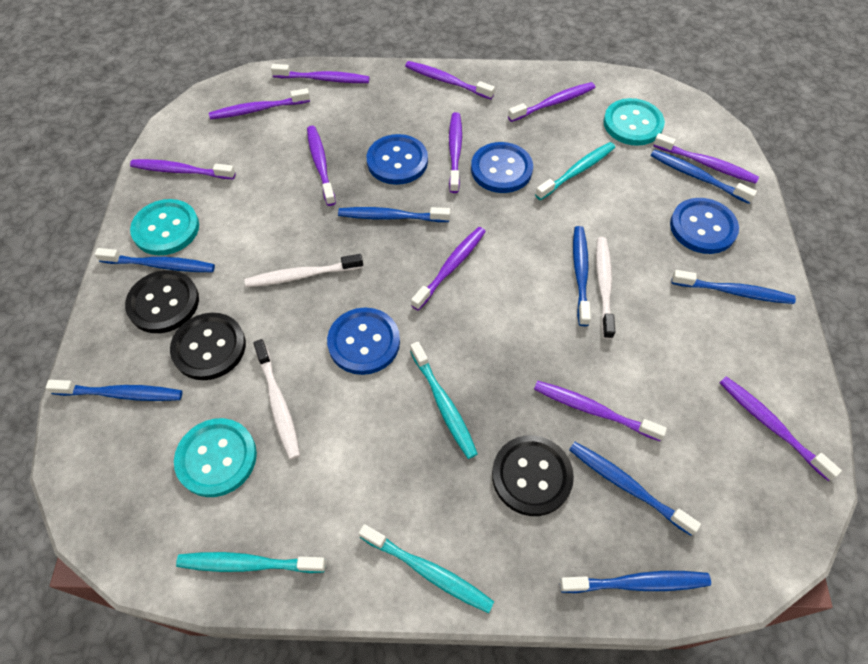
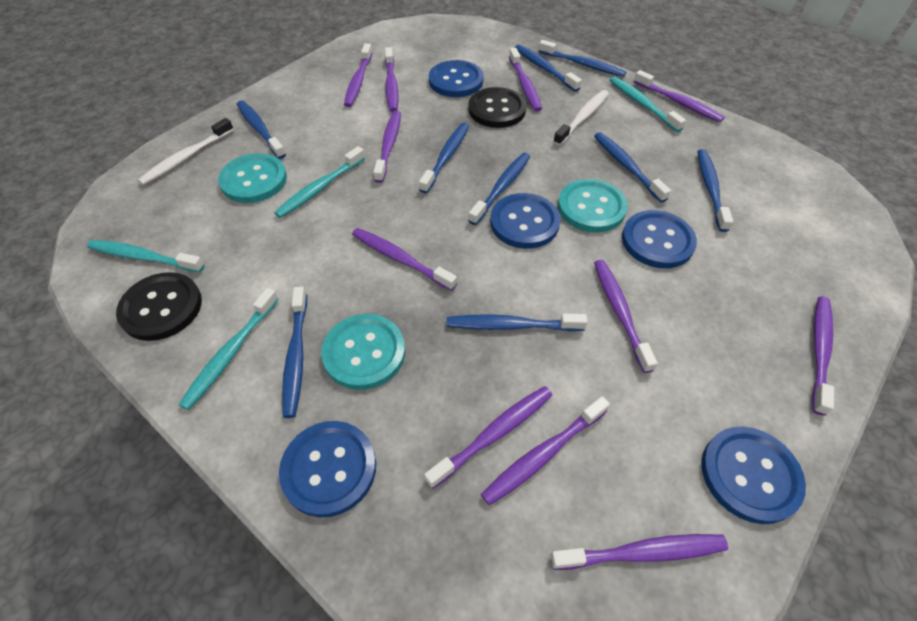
black button: 3 -> 2
blue button: 4 -> 5
blue toothbrush: 8 -> 9
white toothbrush: 3 -> 2

